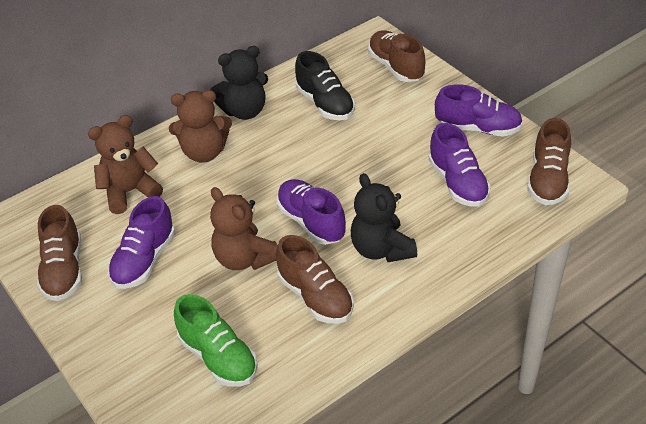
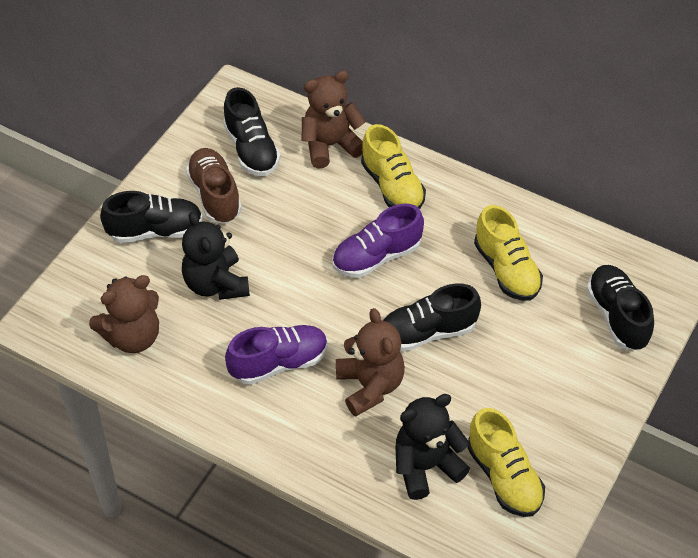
black shoe: 1 -> 4
brown shoe: 4 -> 1
green shoe: 1 -> 0
purple shoe: 4 -> 2
yellow shoe: 0 -> 3

